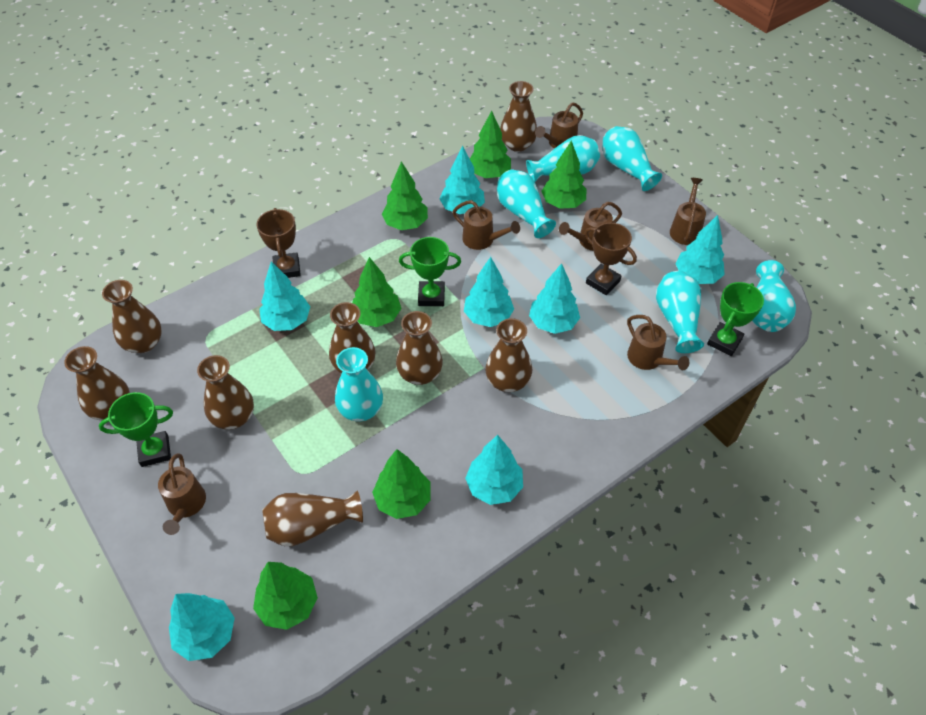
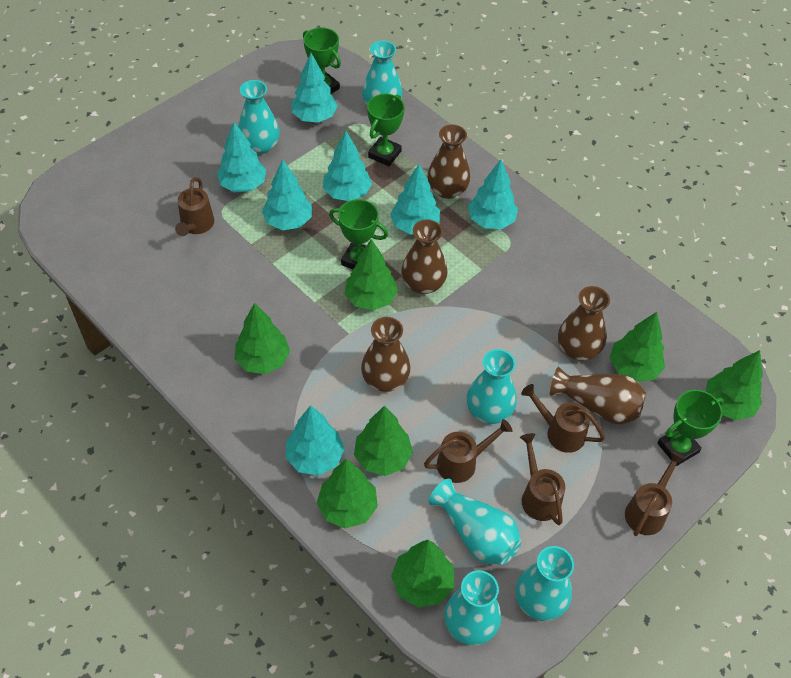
brown trophy: 2 -> 0
brown vase: 8 -> 5
brown watering can: 6 -> 5
green tree: 6 -> 7
green trophy: 3 -> 4

